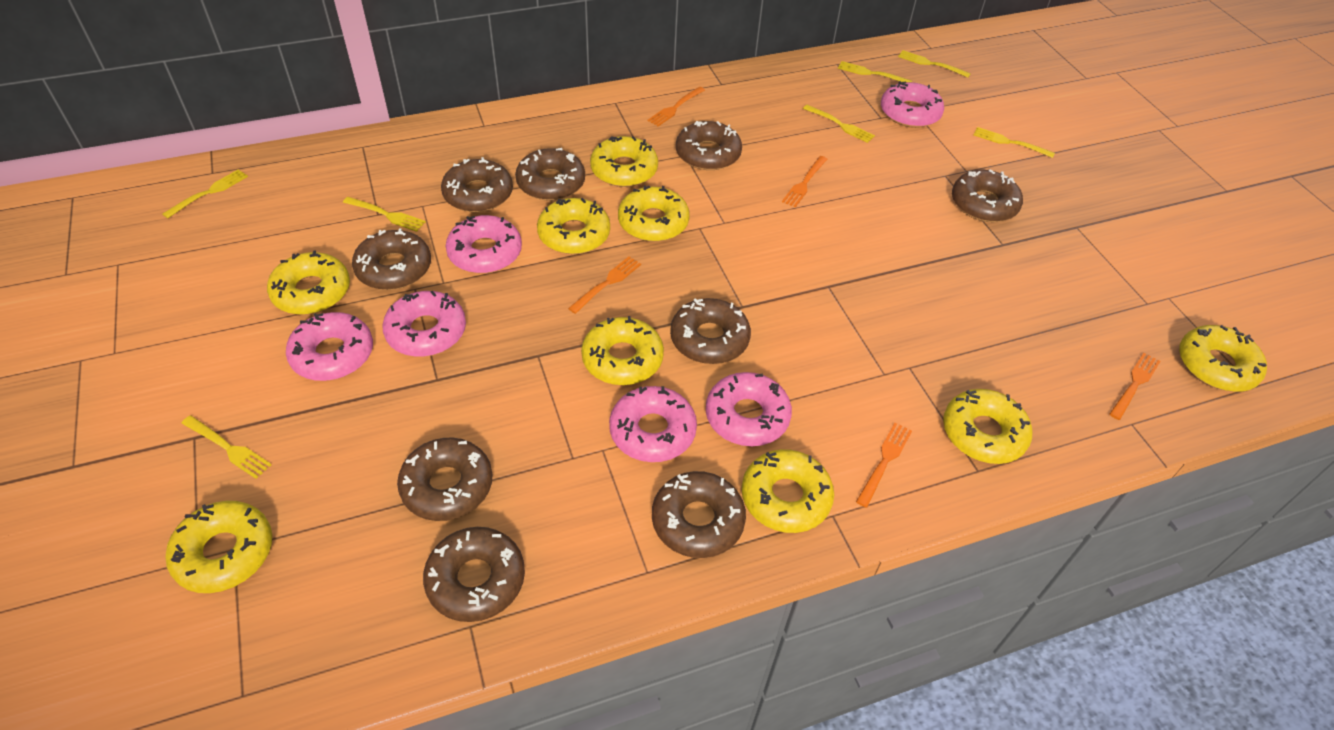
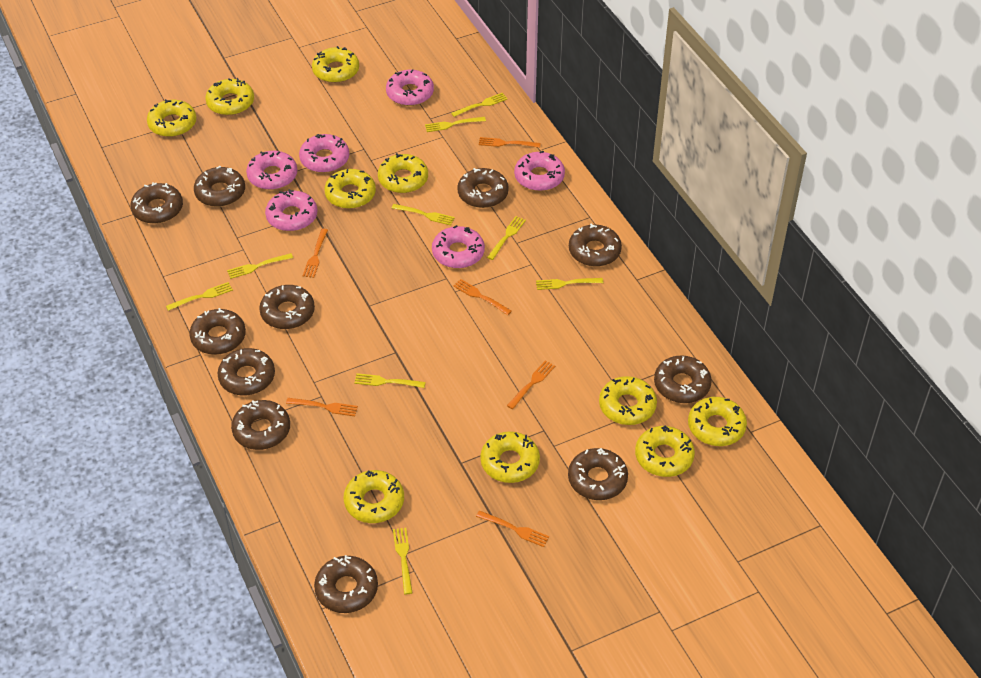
brown donut: 9 -> 11
orange fork: 5 -> 6
yellow donut: 9 -> 10
yellow fork: 7 -> 9

